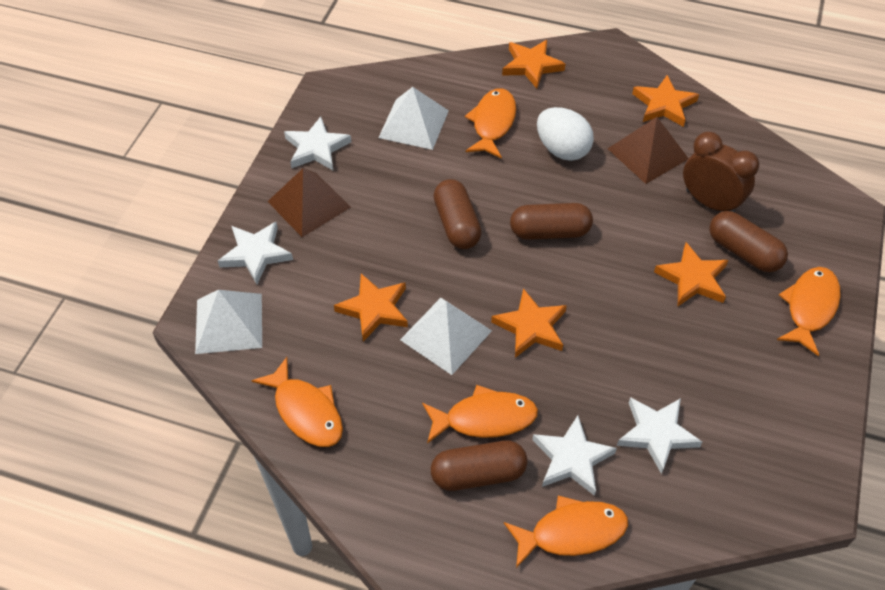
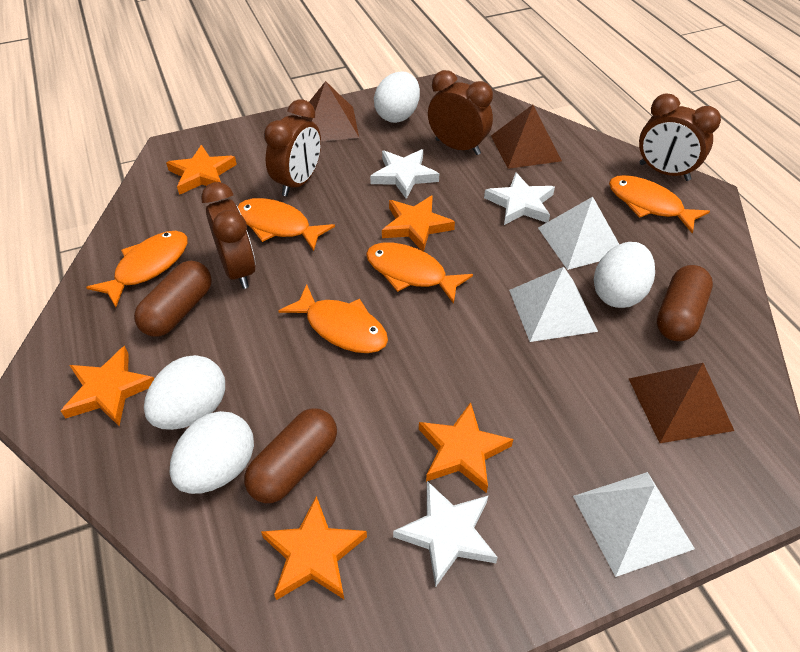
brown capsule: 4 -> 3
brown clock: 1 -> 4
brown pyramid: 2 -> 3
white egg: 1 -> 4
white star: 4 -> 3

